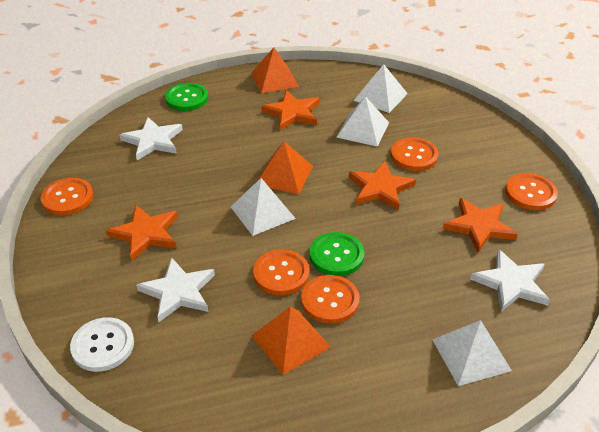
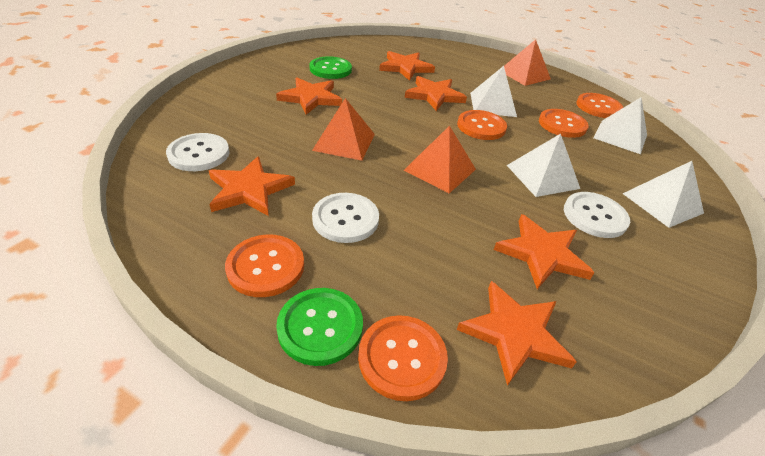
orange star: 4 -> 6
white button: 1 -> 3
white star: 3 -> 0

